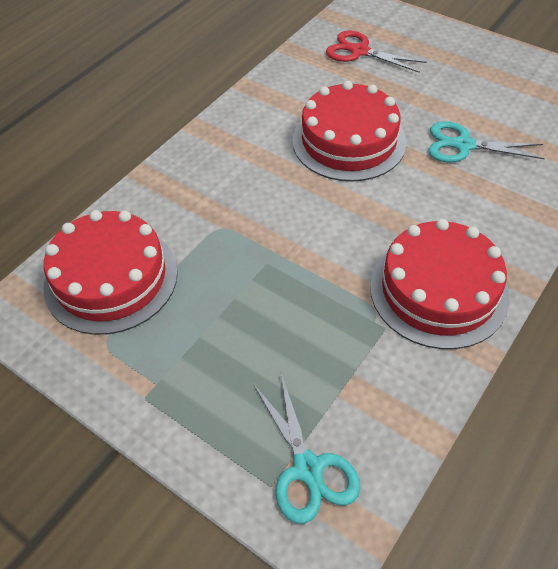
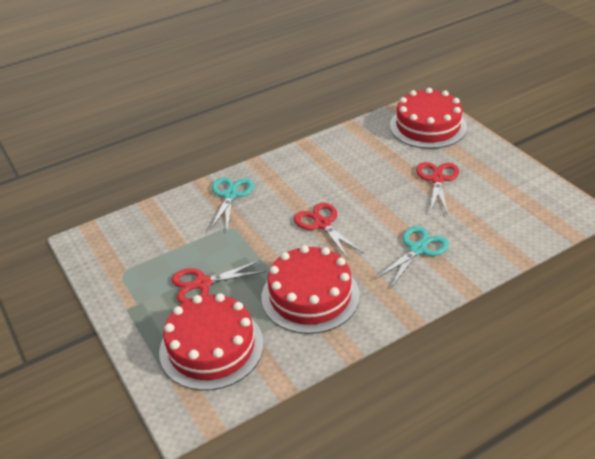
red scissors: 1 -> 3

